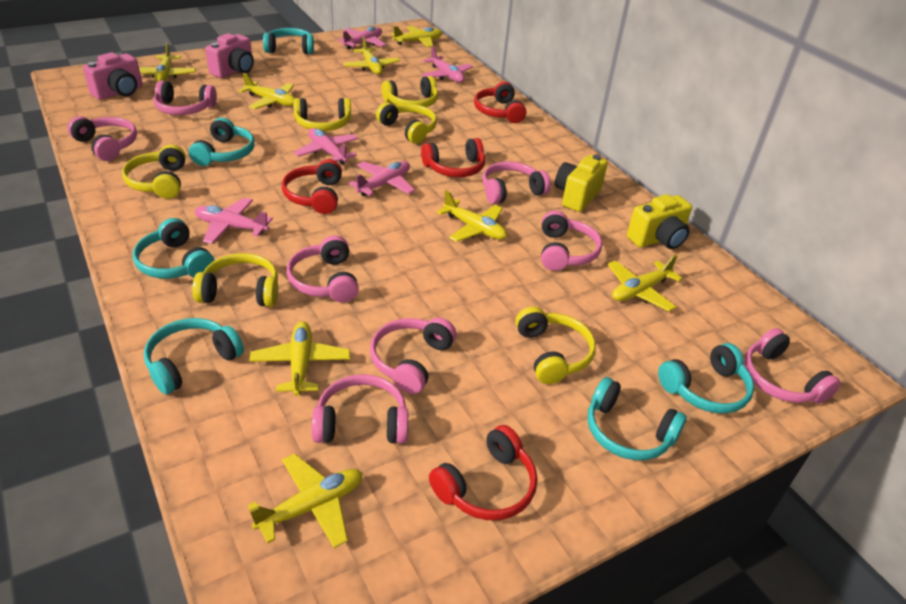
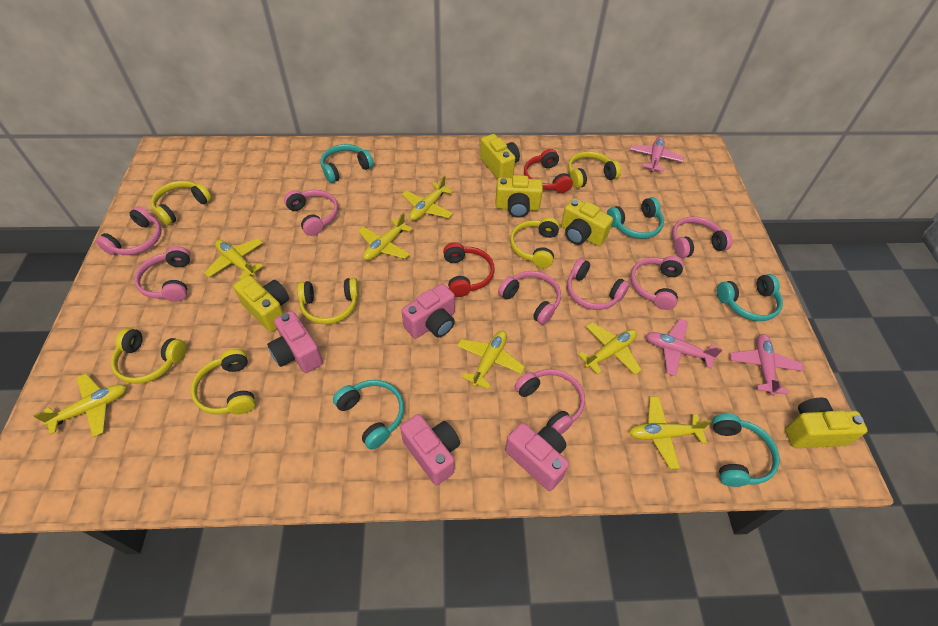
pink camera: 2 -> 4
pink plane: 5 -> 3
red headphones: 4 -> 2
turquoise headphones: 6 -> 5
yellow camera: 2 -> 5
yellow plane: 8 -> 7

